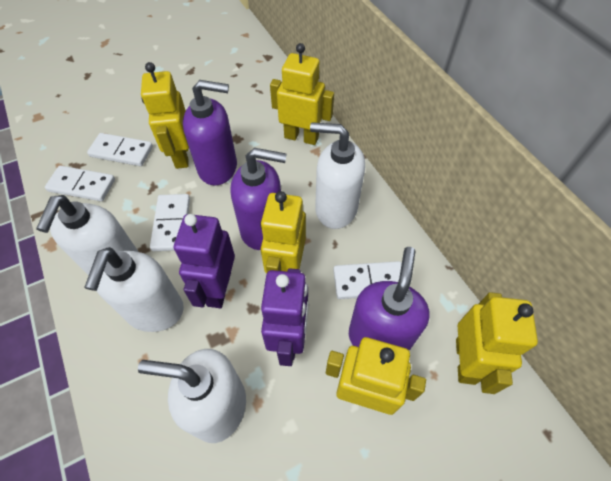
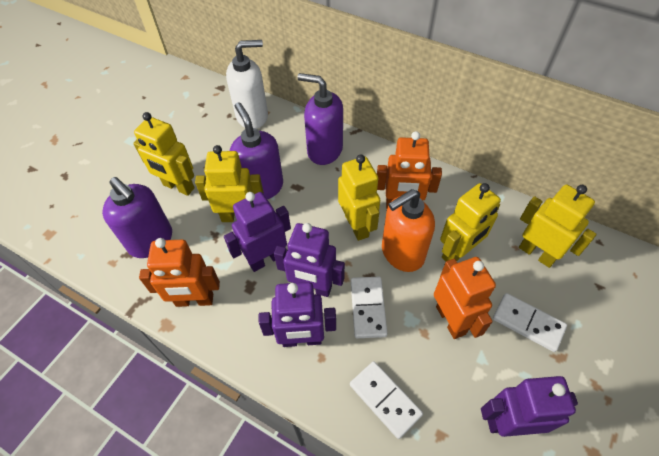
orange robot: 0 -> 3
orange soap dispenser: 0 -> 1
purple robot: 2 -> 4
white domino: 4 -> 3
white soap dispenser: 4 -> 1

